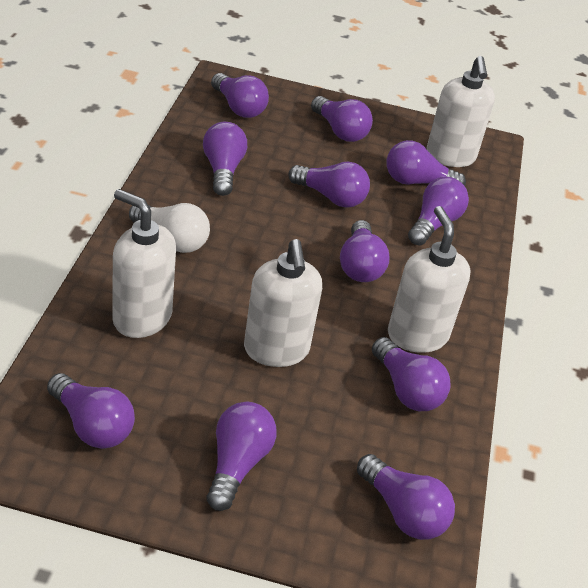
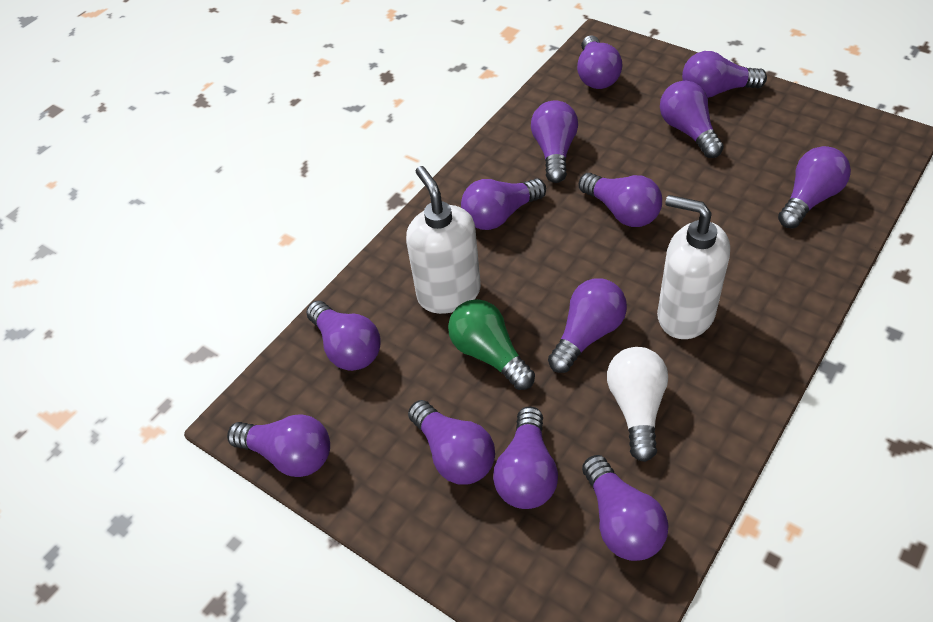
green light bulb: 0 -> 1
purple light bulb: 11 -> 13
white soap dispenser: 4 -> 2

